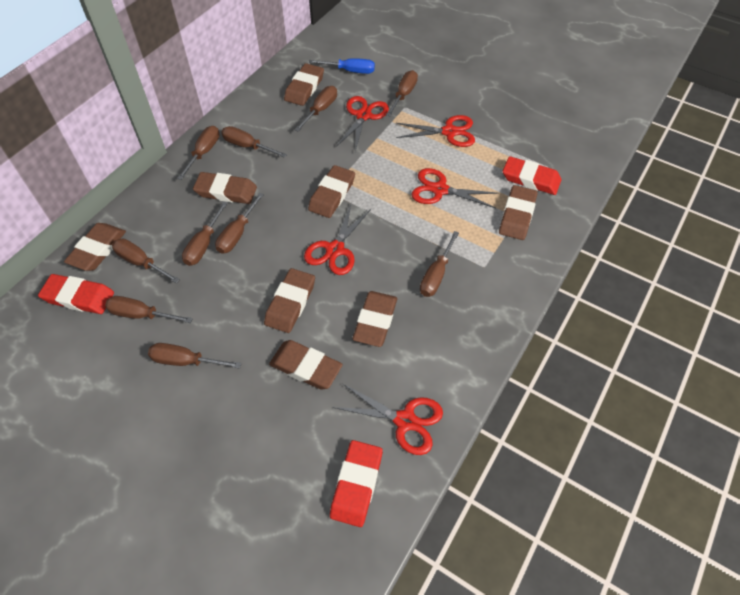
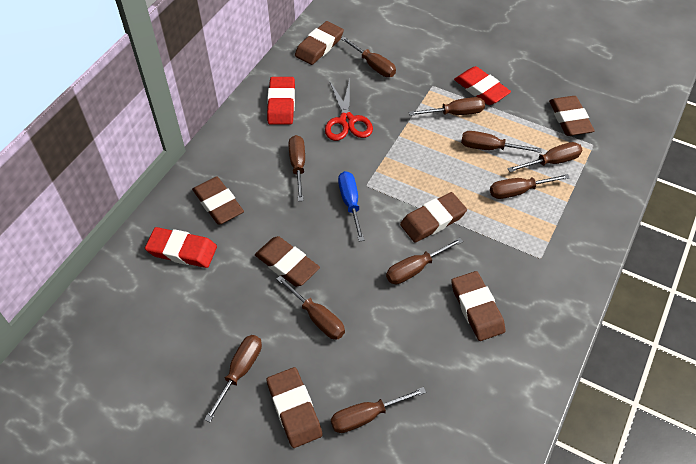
brown eraser: 8 -> 7
red scissors: 5 -> 1

